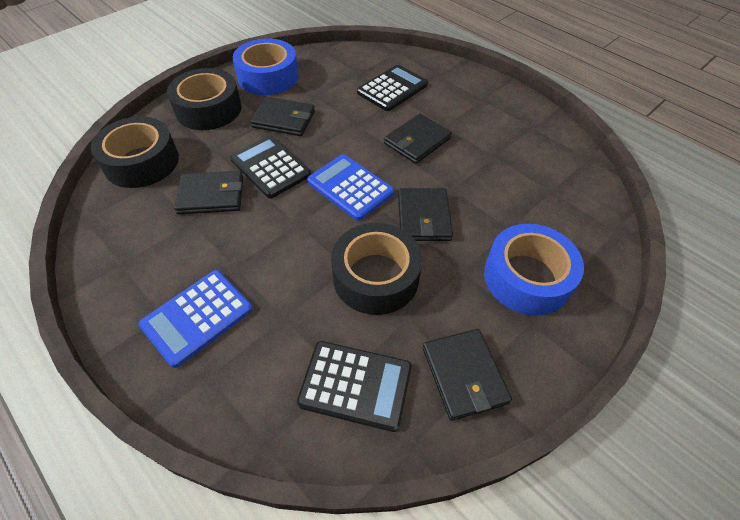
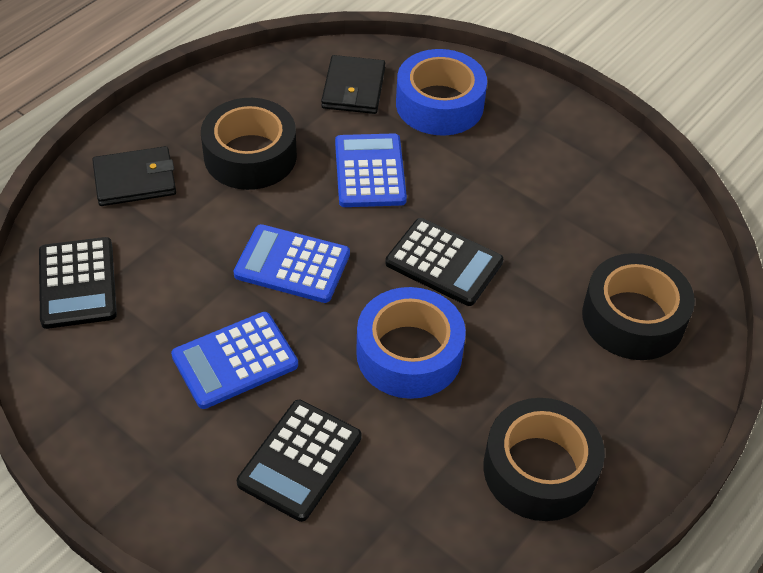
black wallet: 5 -> 2
blue calculator: 2 -> 3

